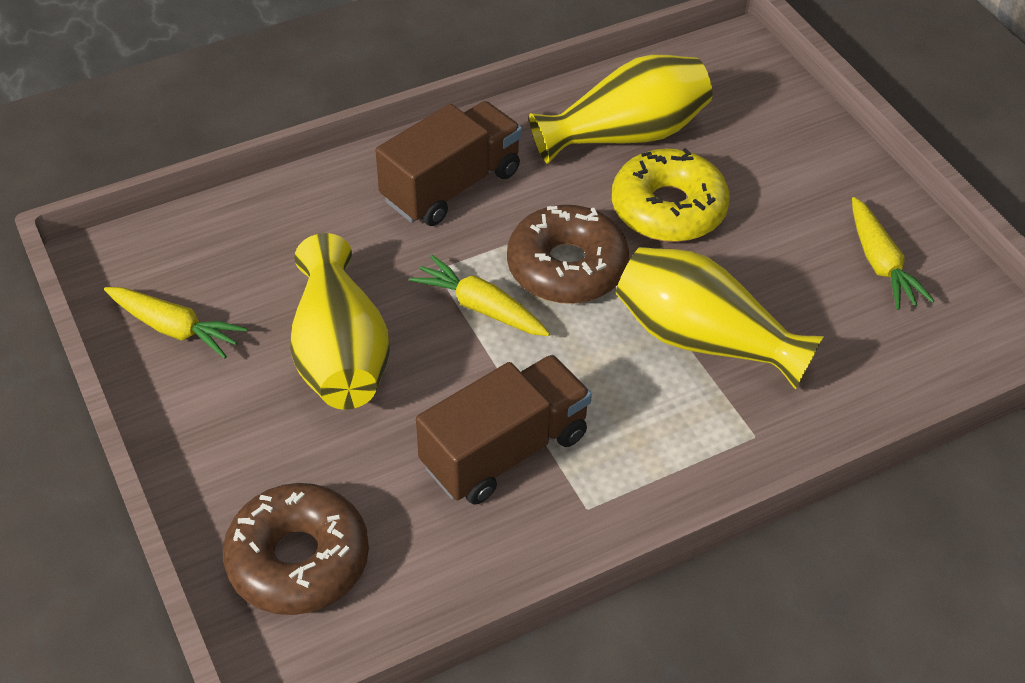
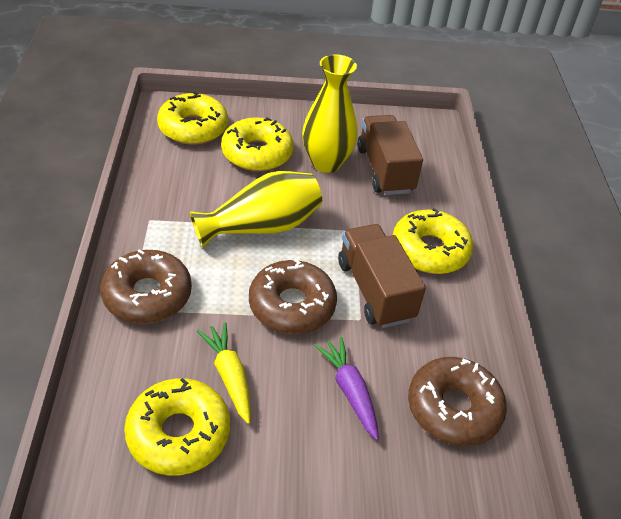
brown donut: 2 -> 3
purple carrot: 0 -> 1
yellow carrot: 3 -> 1
yellow donut: 1 -> 4
yellow vase: 3 -> 2

